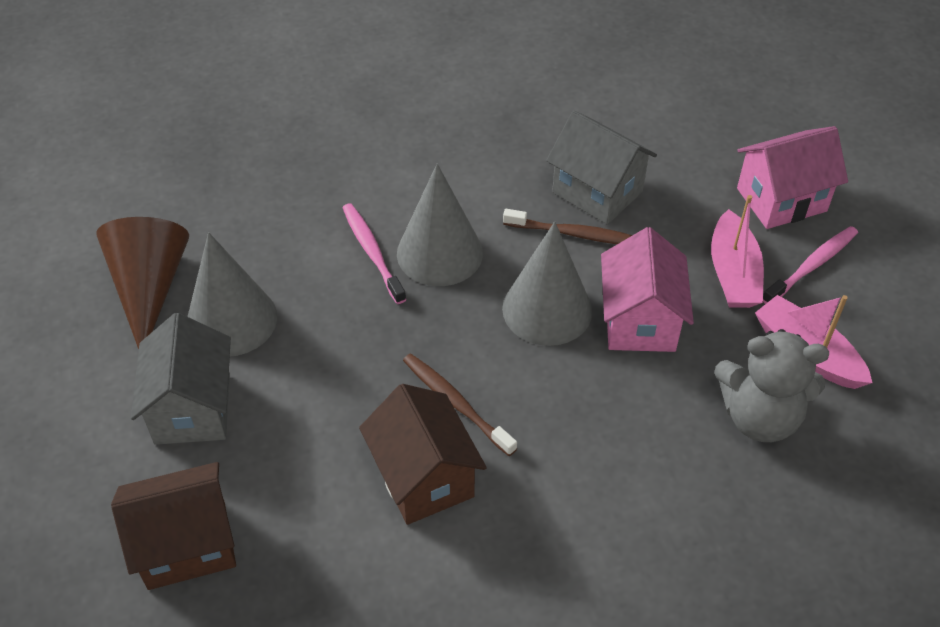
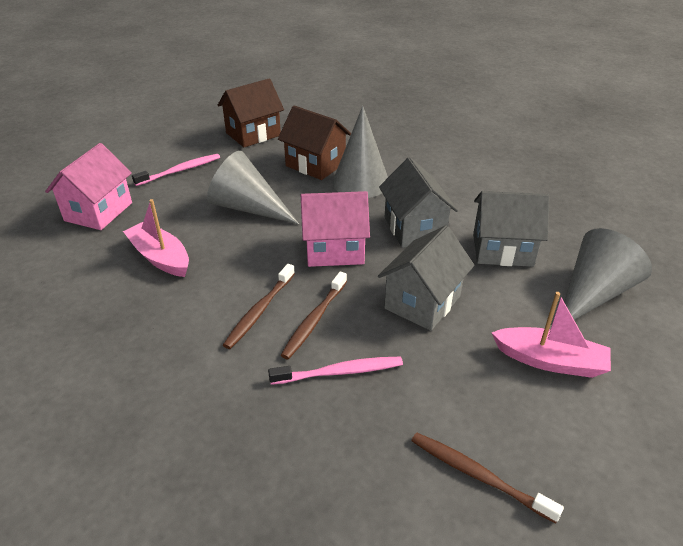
brown cone: 1 -> 0
brown toothbrush: 2 -> 3
grey house: 2 -> 3
grey teddy bear: 1 -> 0

